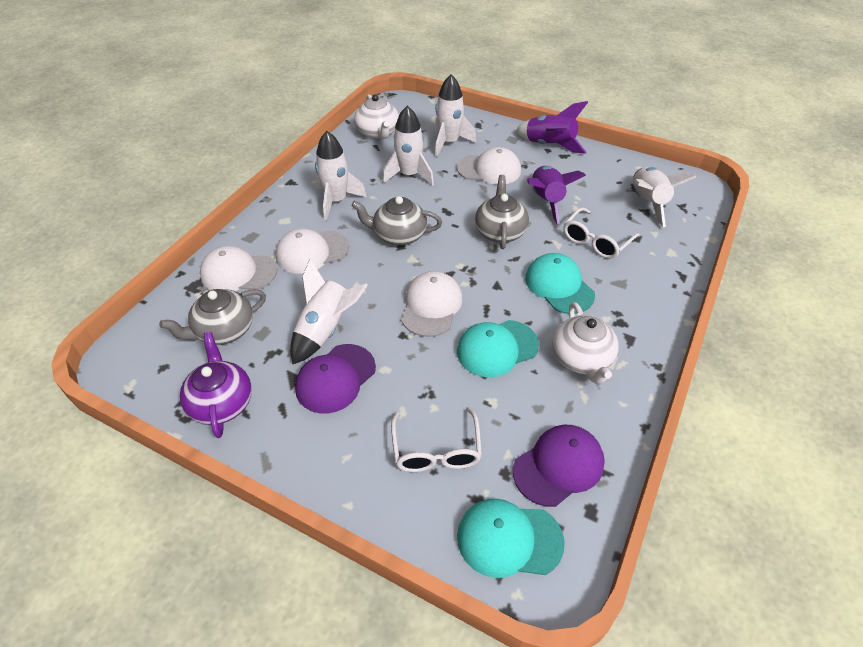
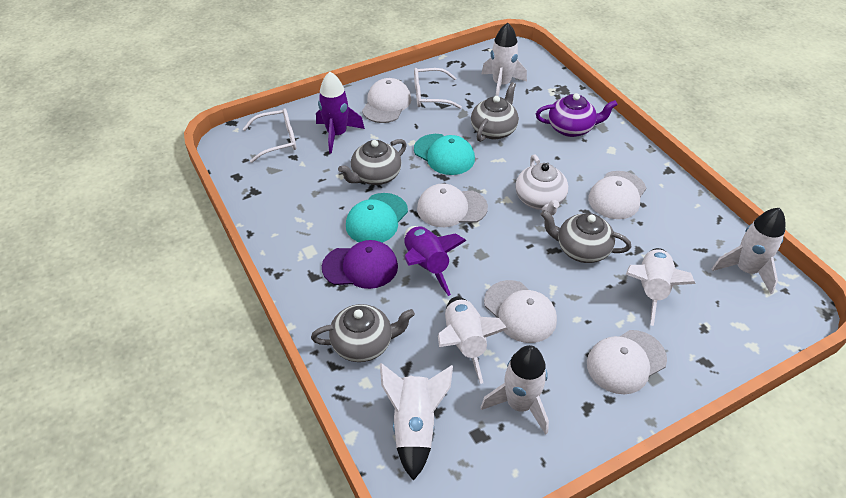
grey teapot: 3 -> 4
purple cap: 2 -> 1
turquoise cap: 3 -> 2
white cap: 4 -> 5
white rocket: 5 -> 6
white teapot: 2 -> 1

